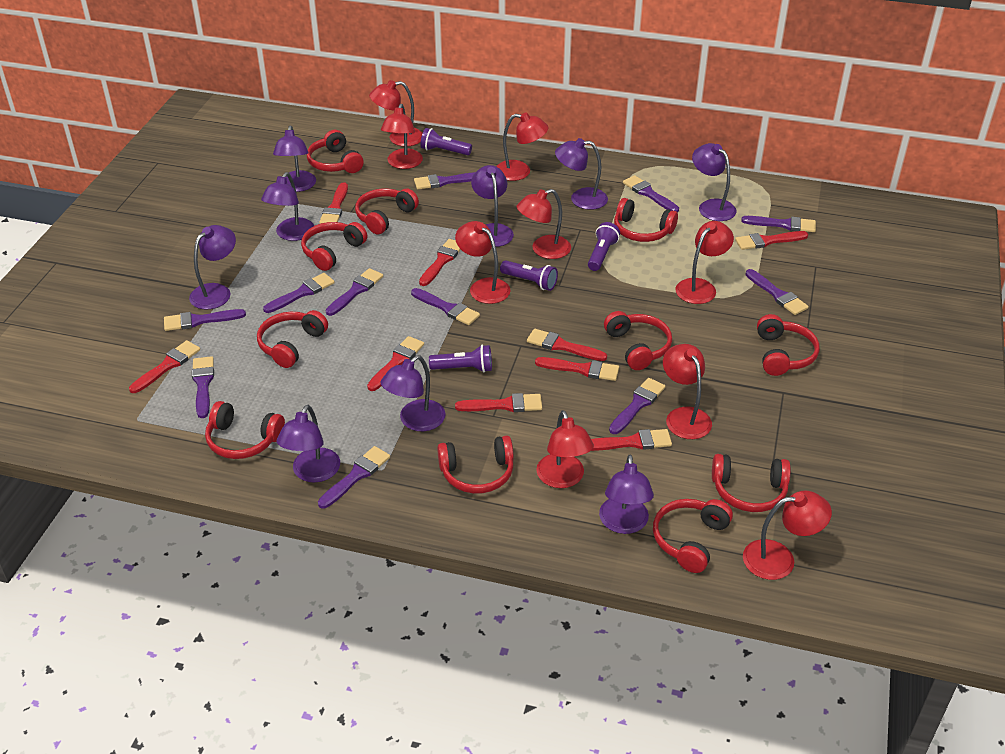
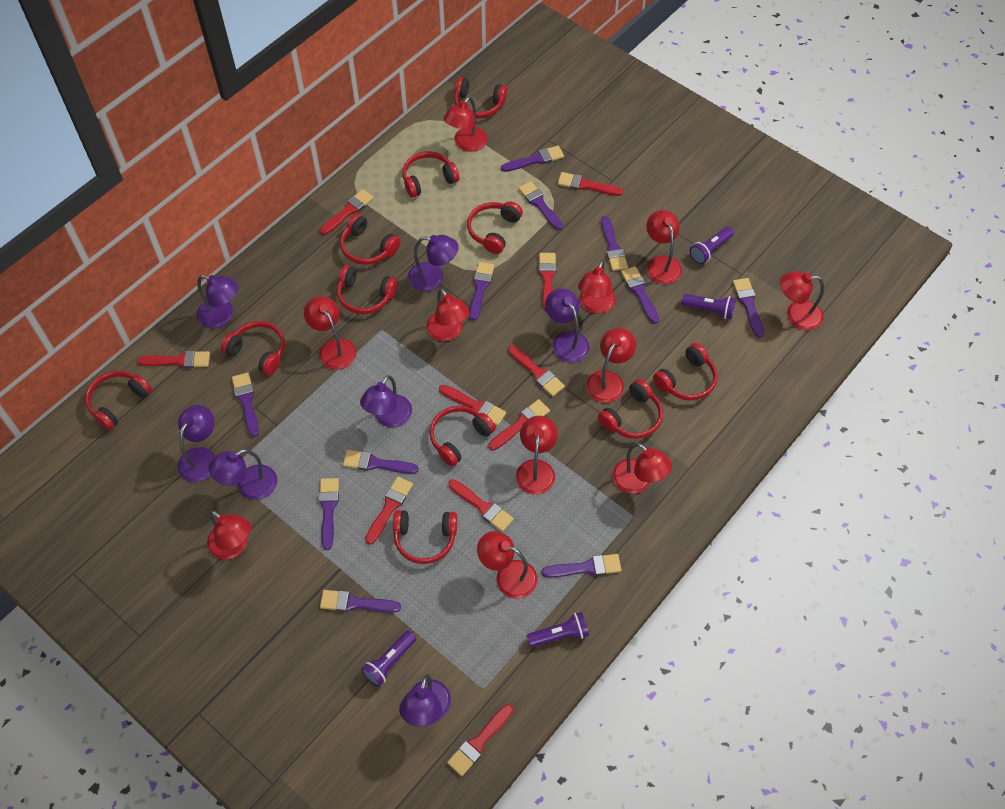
purple lamp: 9 -> 7
red brush: 9 -> 10
red lamp: 9 -> 11

